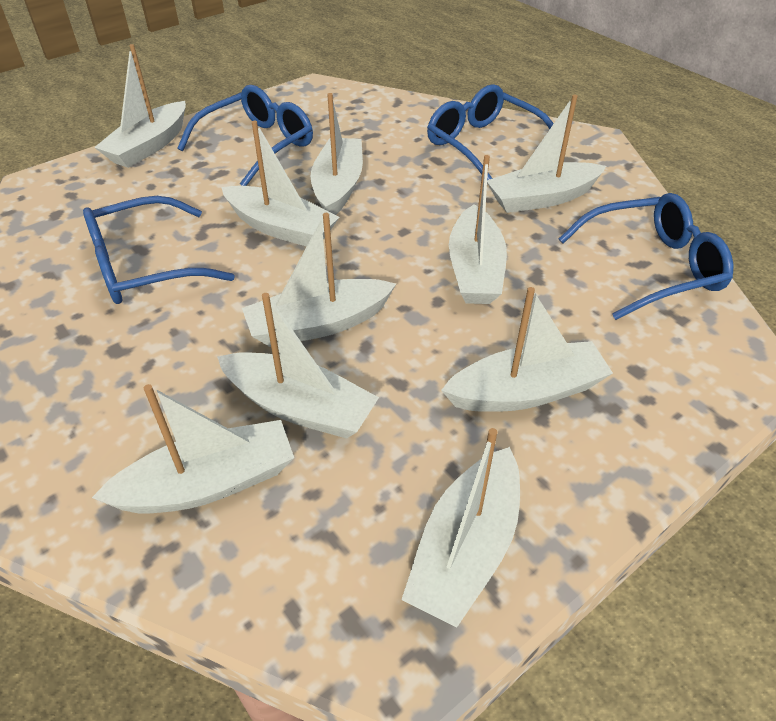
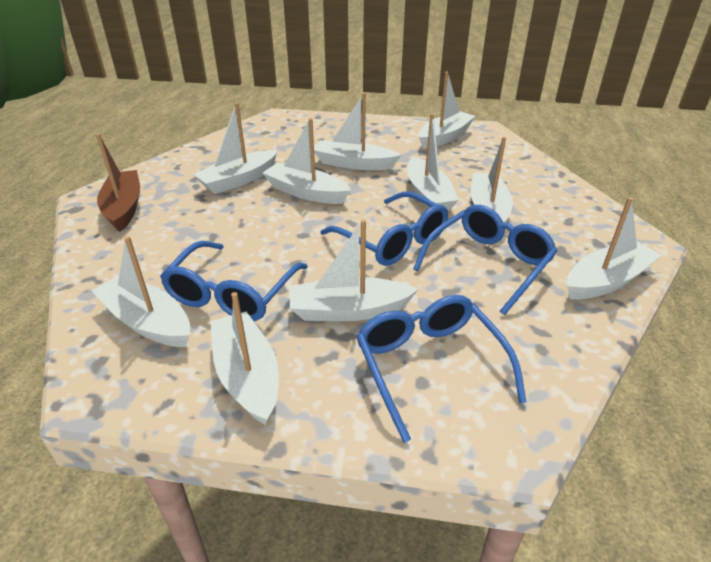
brown boat: 0 -> 1

